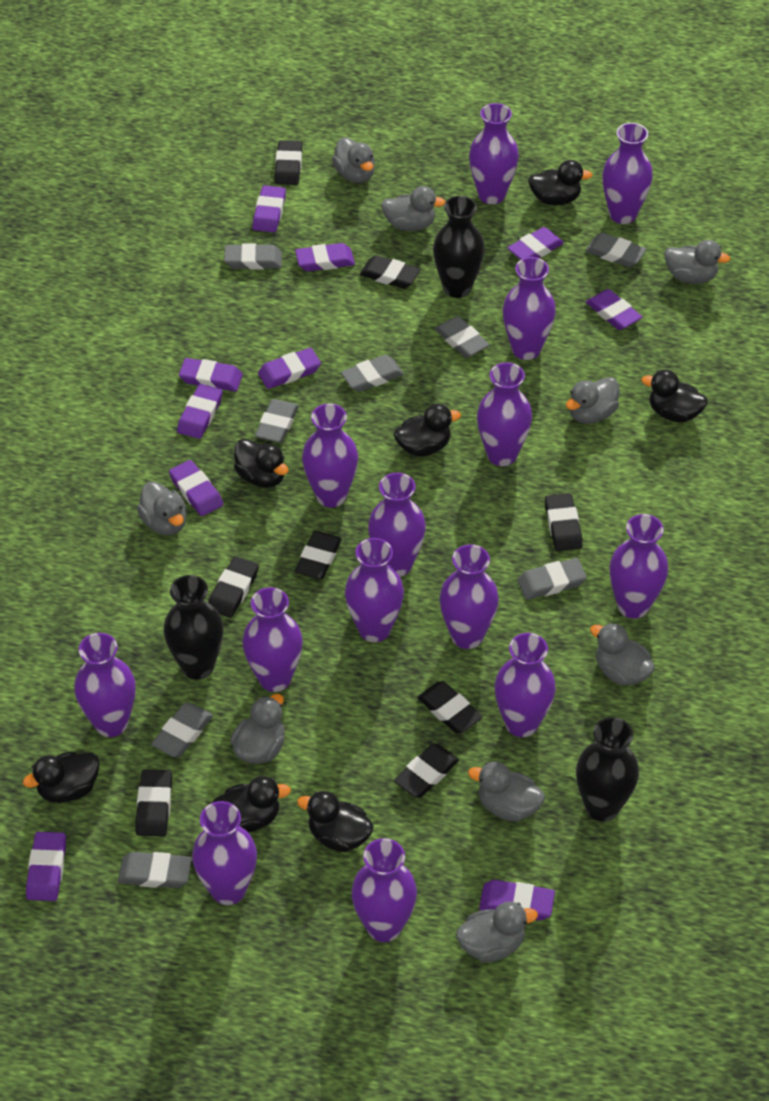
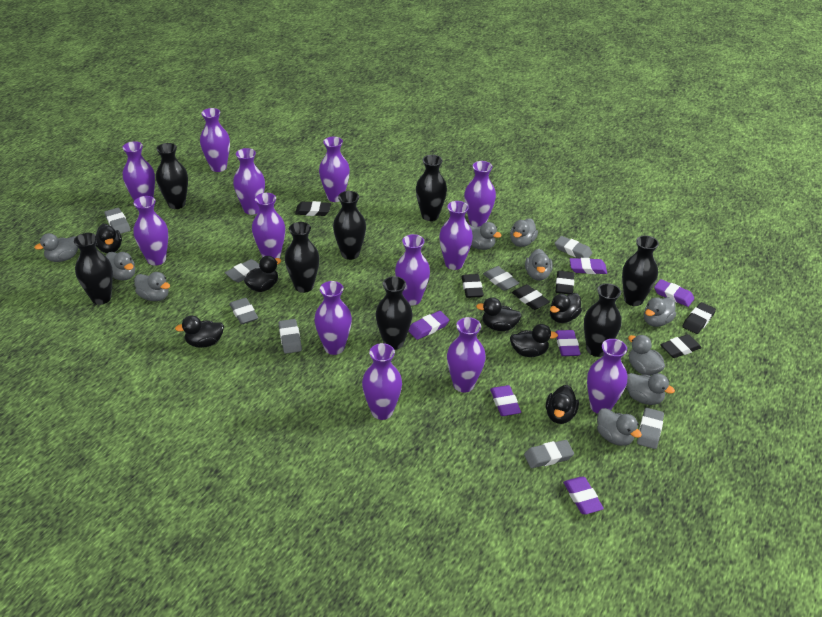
black eraser: 8 -> 6
black vase: 3 -> 8
grey duck: 9 -> 10
purple eraser: 10 -> 6
purple vase: 14 -> 13

